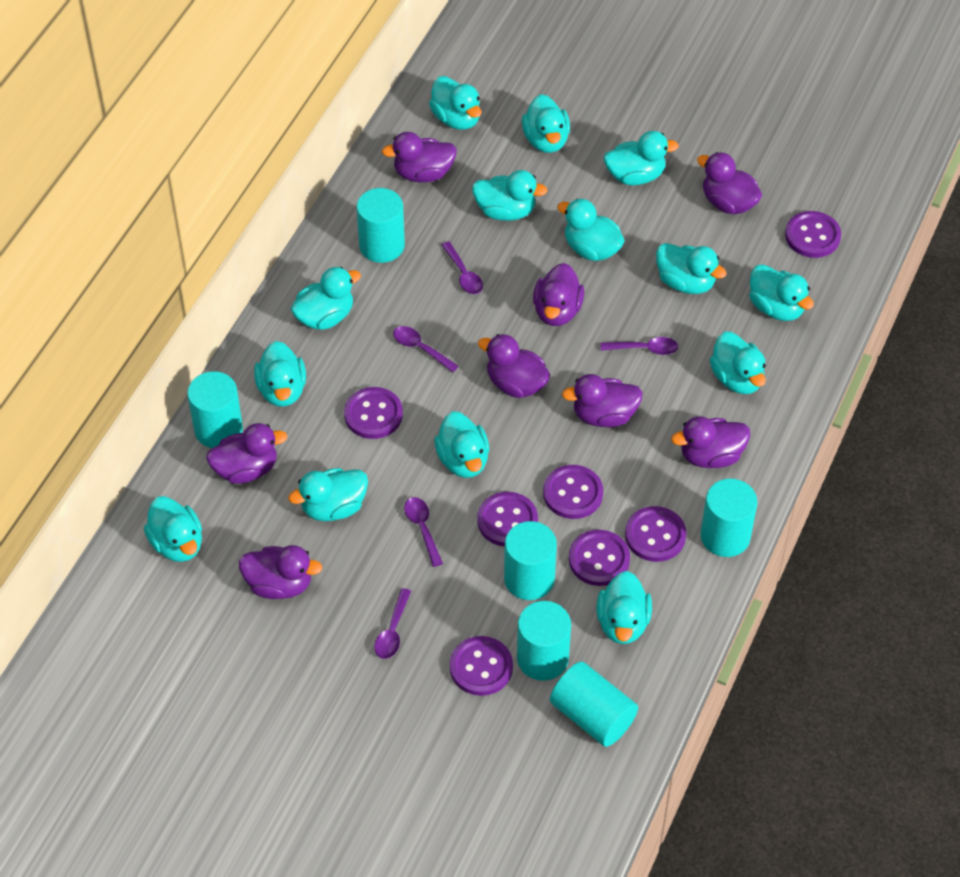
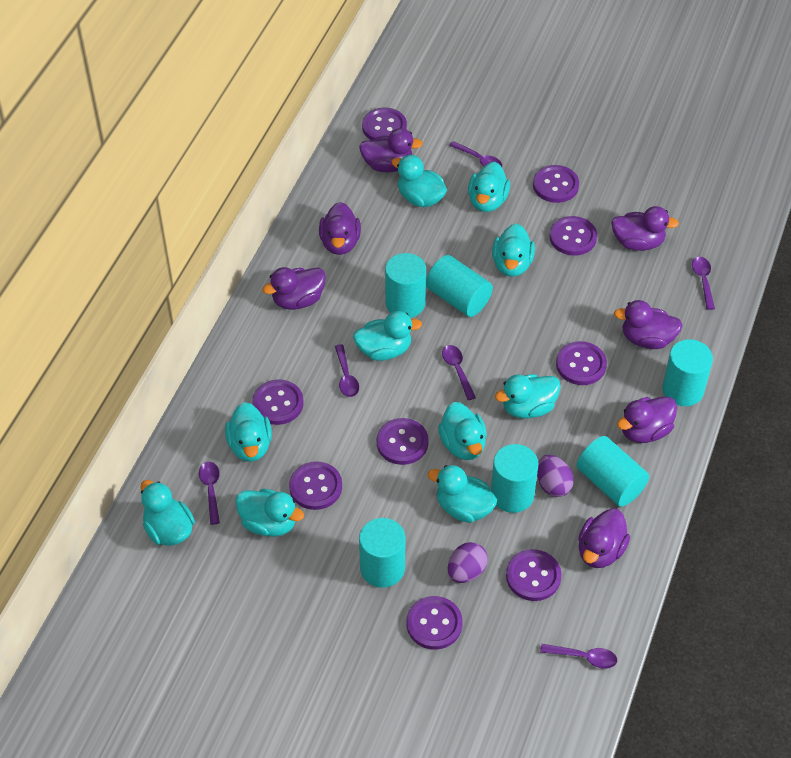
purple button: 7 -> 9
purple duck: 8 -> 7
purple egg: 0 -> 2
purple spoon: 5 -> 6
turquoise duck: 14 -> 10

